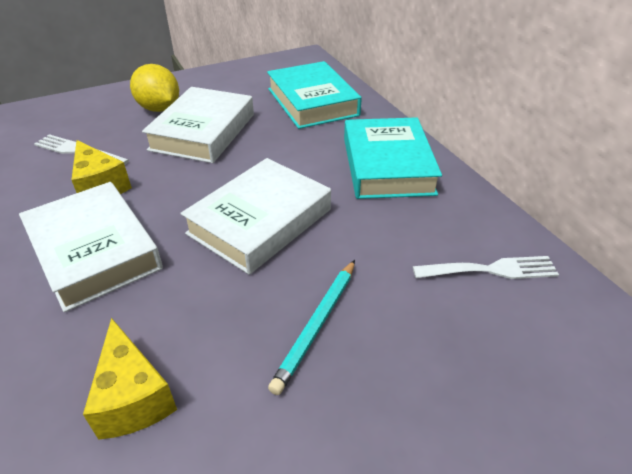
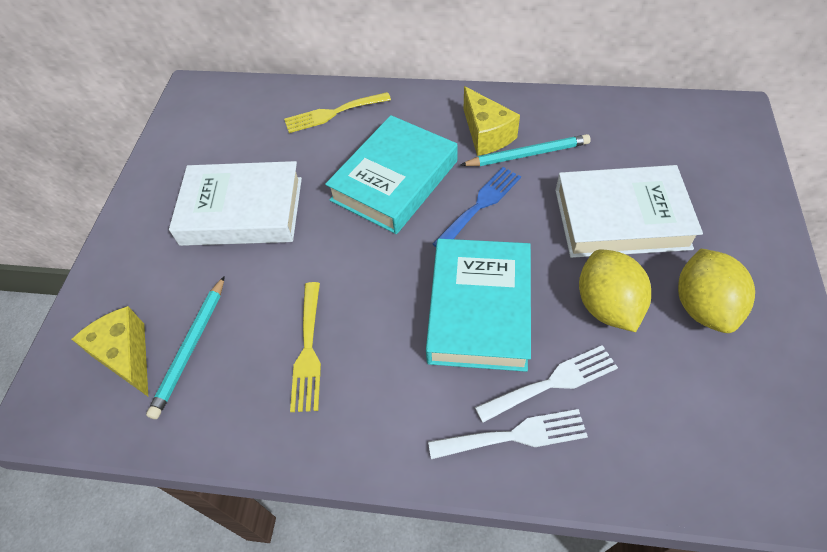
blue fork: 0 -> 1
turquoise pencil: 1 -> 2
white book: 3 -> 2
yellow fork: 0 -> 2
yellow lemon: 1 -> 2

